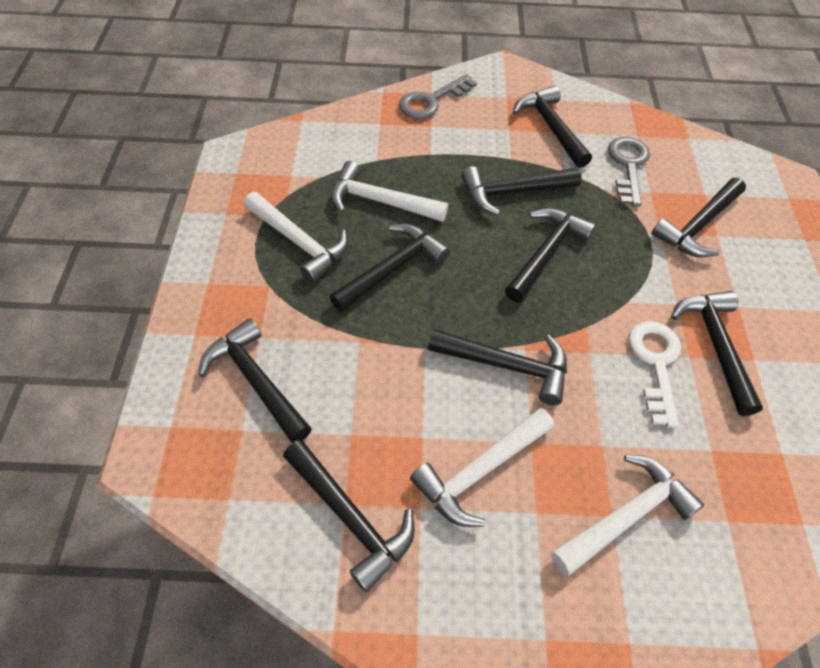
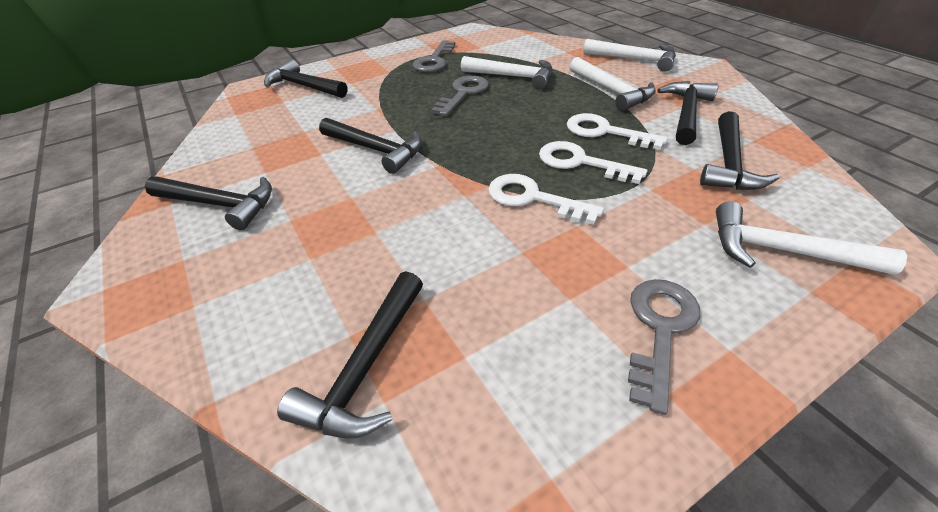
black hammer: 9 -> 6
grey key: 2 -> 3
white key: 1 -> 3

